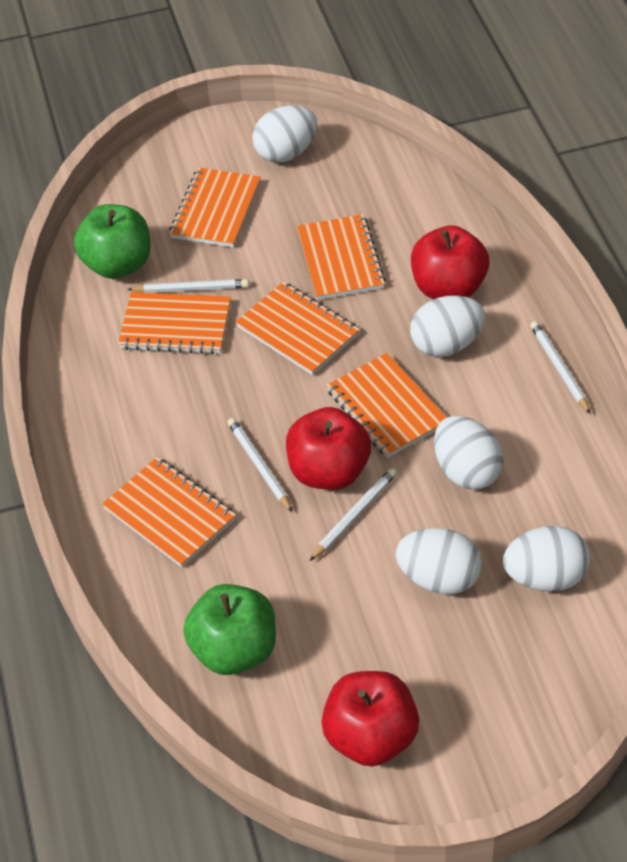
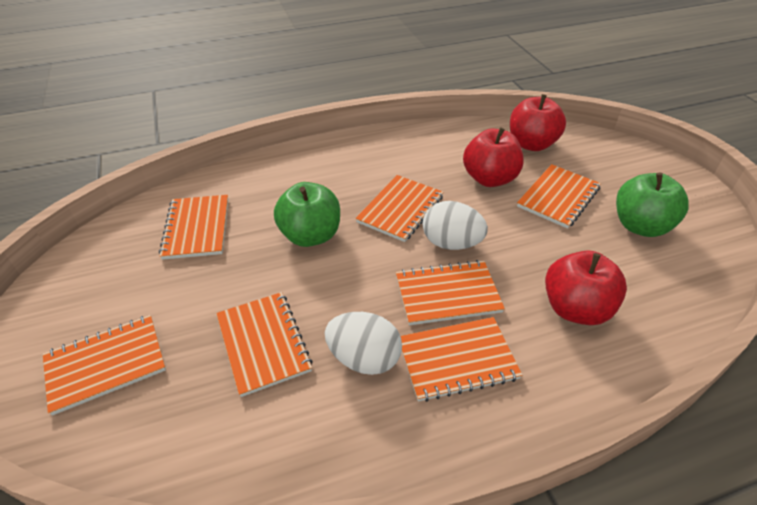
orange notebook: 6 -> 7
white egg: 5 -> 2
white pencil: 4 -> 0

